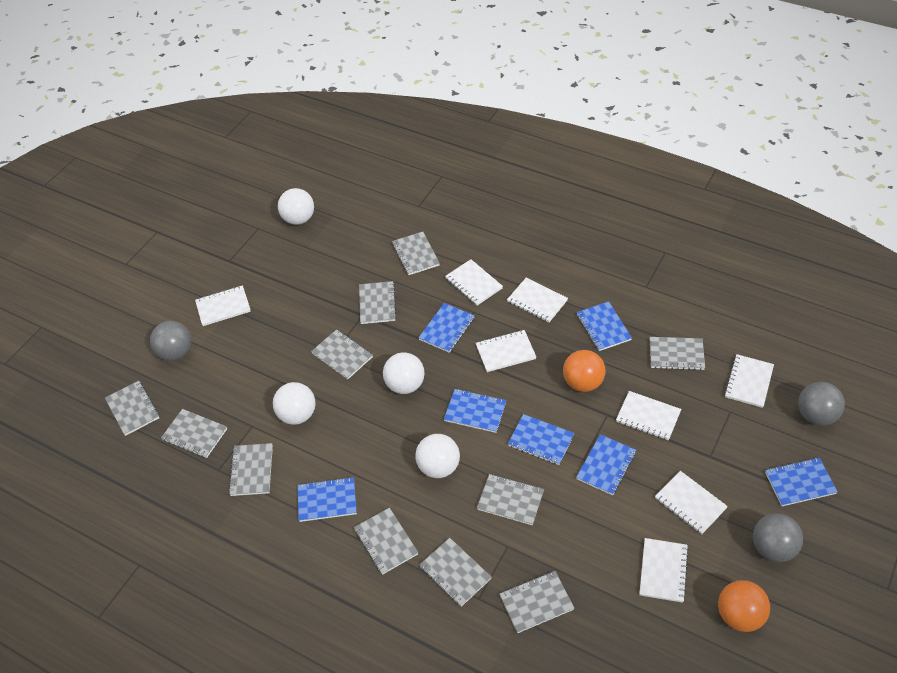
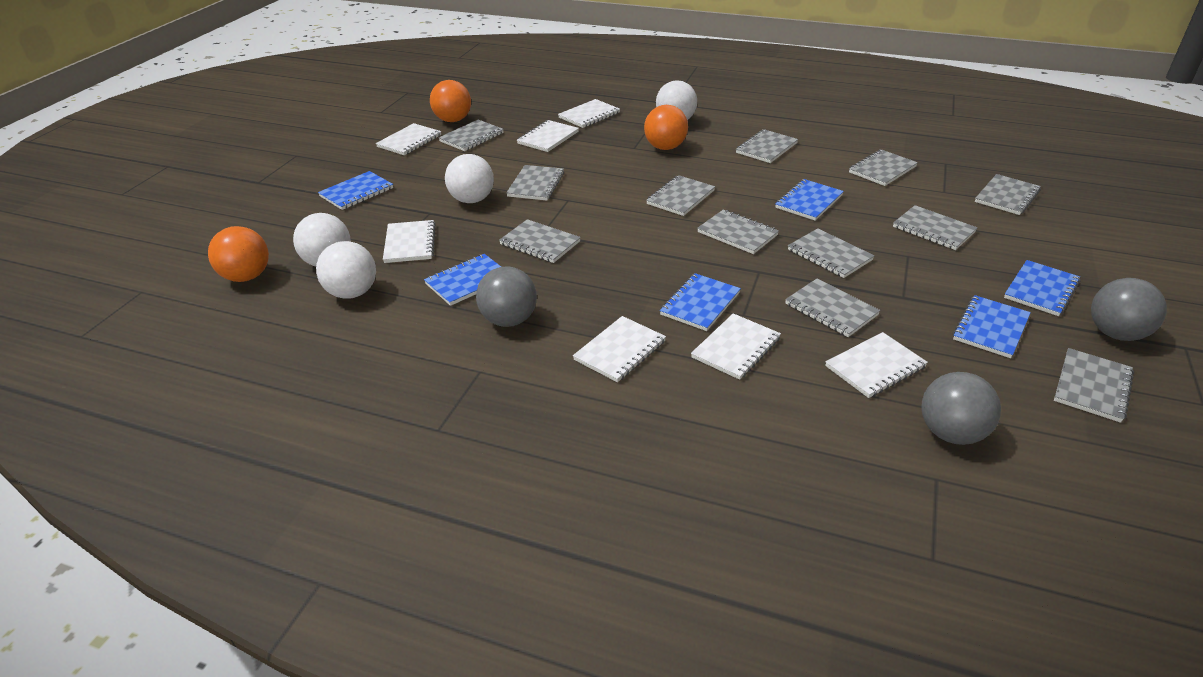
blue notebook: 7 -> 6
grey notebook: 11 -> 12
orange ball: 2 -> 3
white notebook: 8 -> 7

